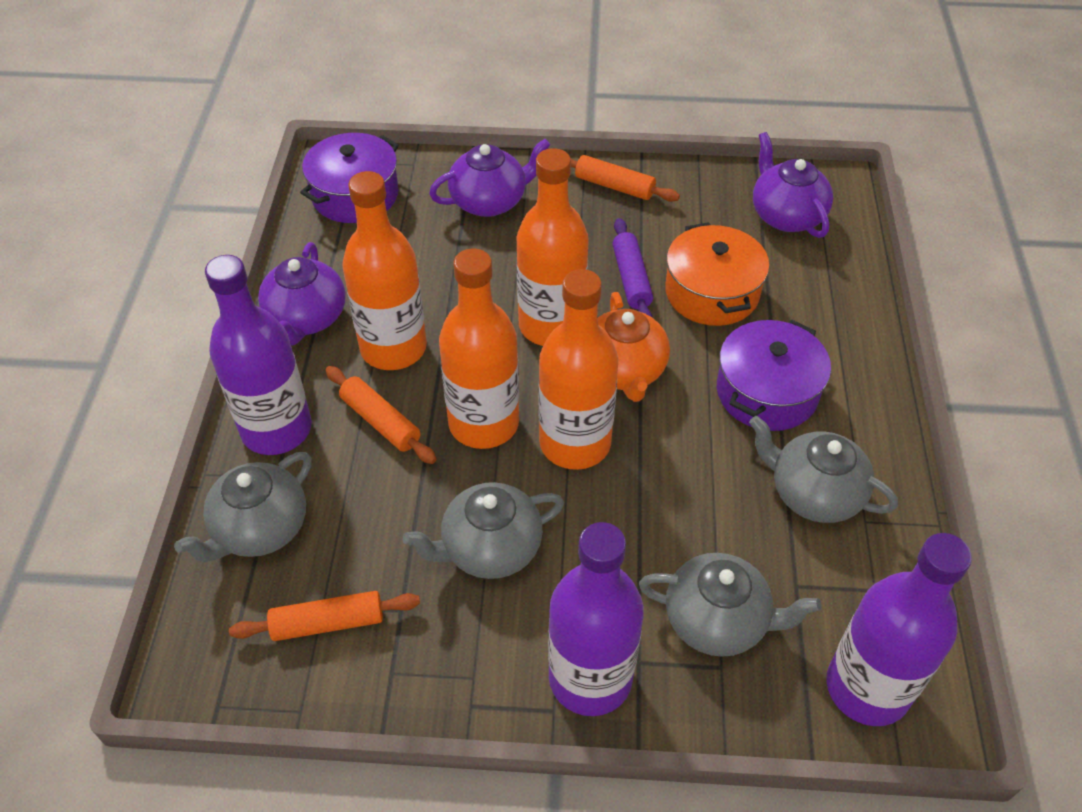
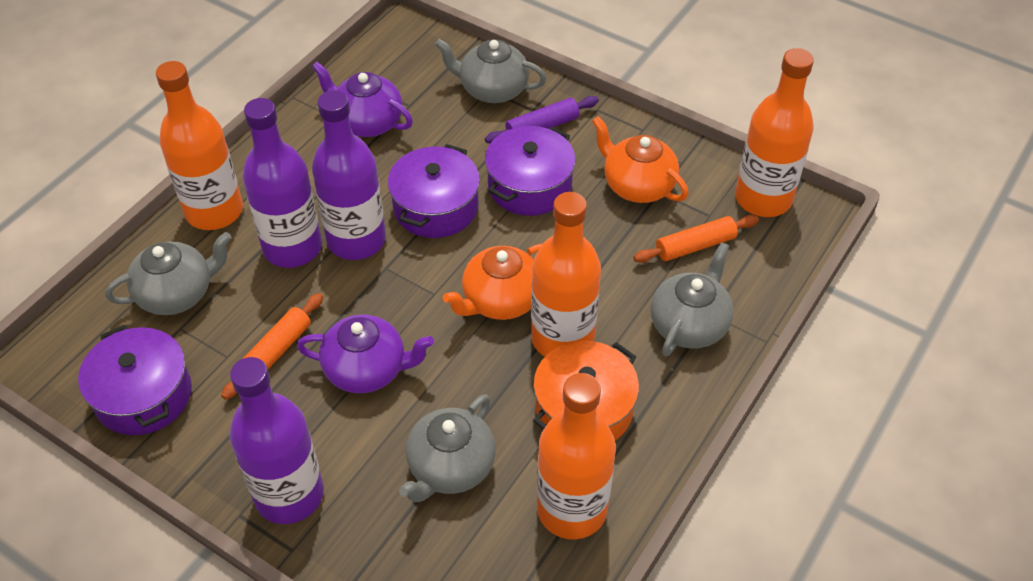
orange rolling pin: 3 -> 2
orange teapot: 1 -> 2
purple pot: 2 -> 3
purple teapot: 3 -> 2

